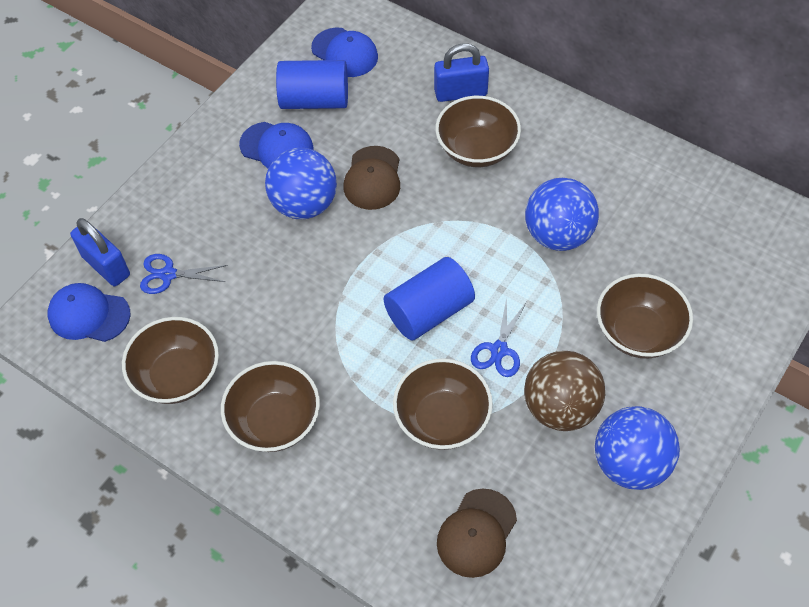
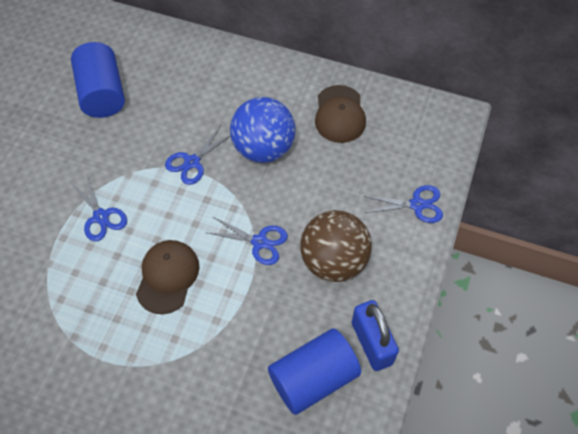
blue ball: 3 -> 1
blue cap: 3 -> 0
blue padlock: 2 -> 1
blue scissors: 2 -> 4
brown bowl: 5 -> 0

